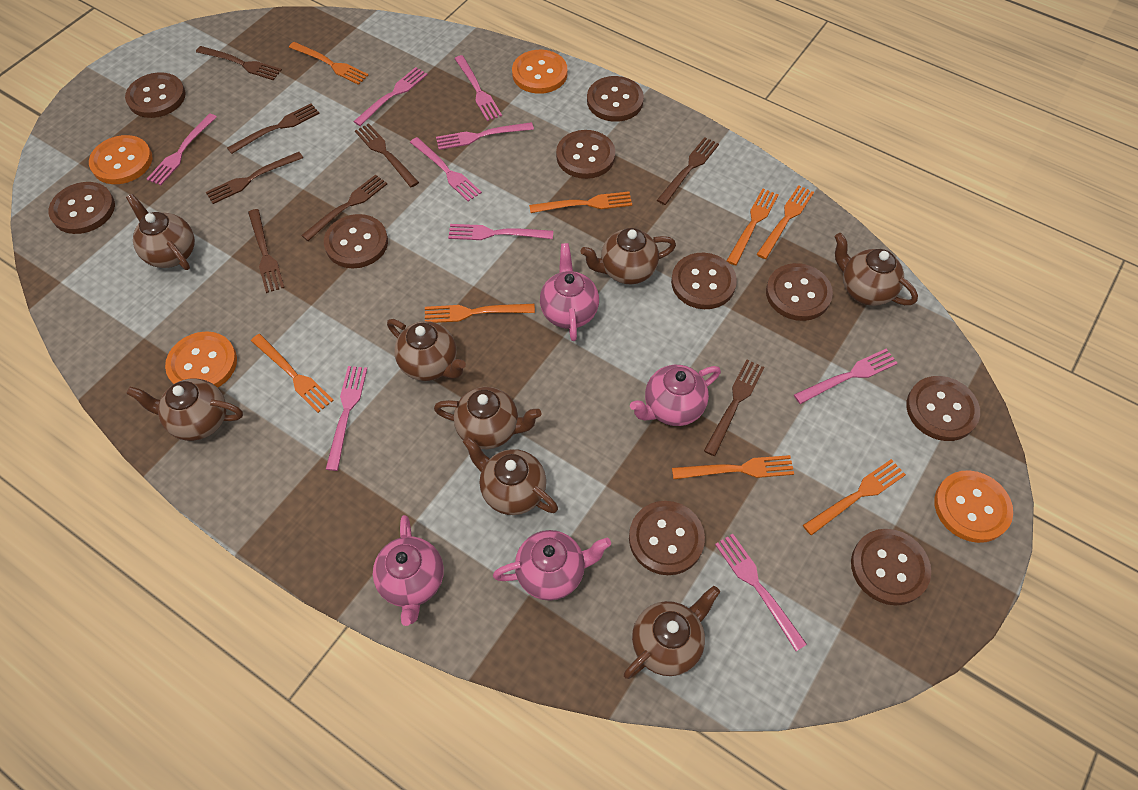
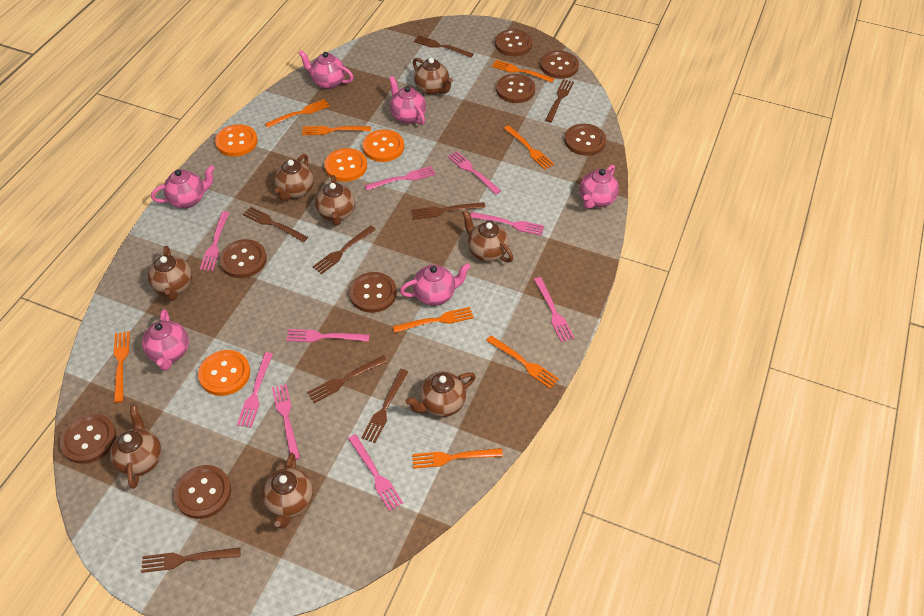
brown button: 10 -> 8
pink teapot: 4 -> 6

